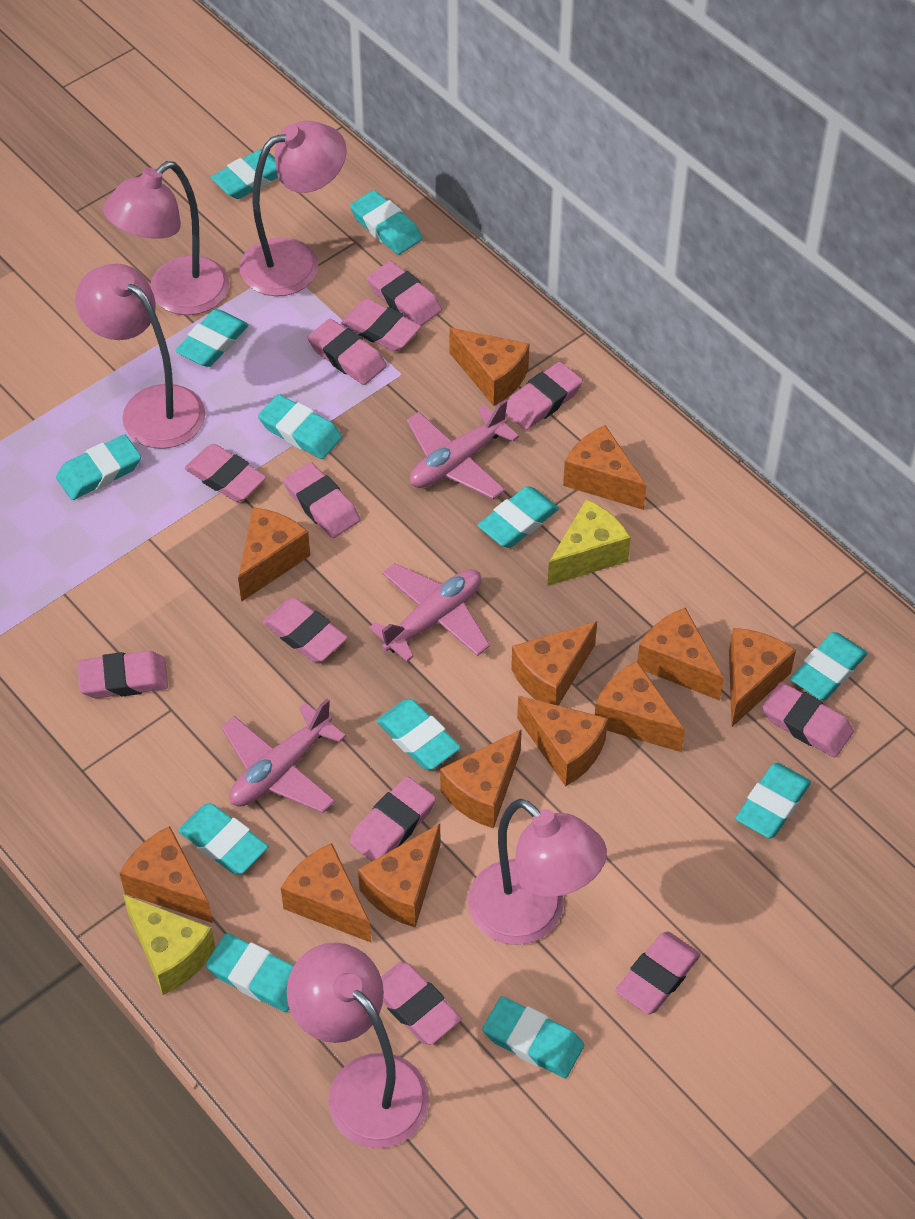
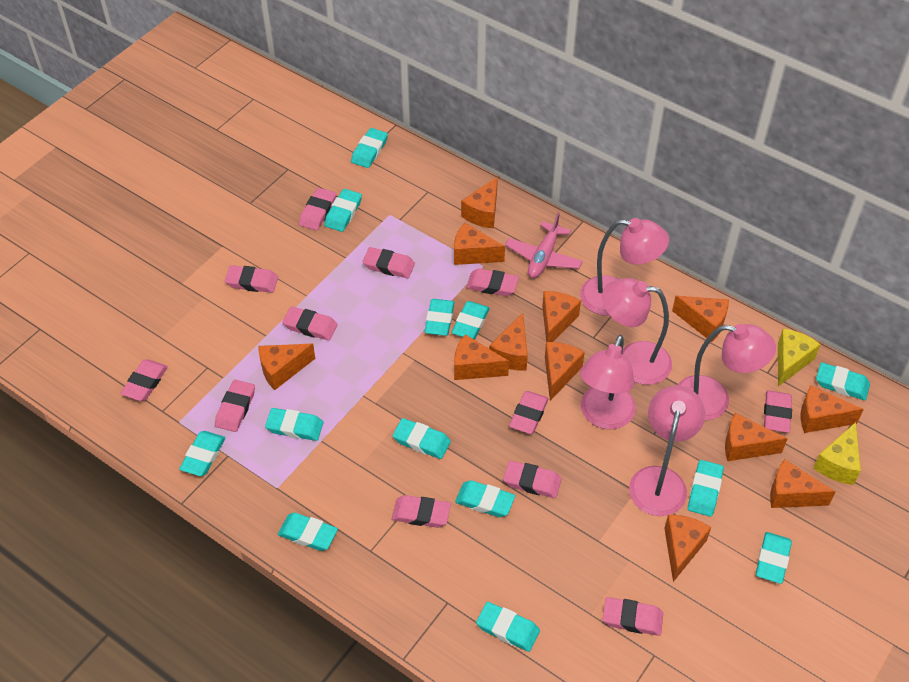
pink plane: 3 -> 1
turquoise eraser: 12 -> 13

